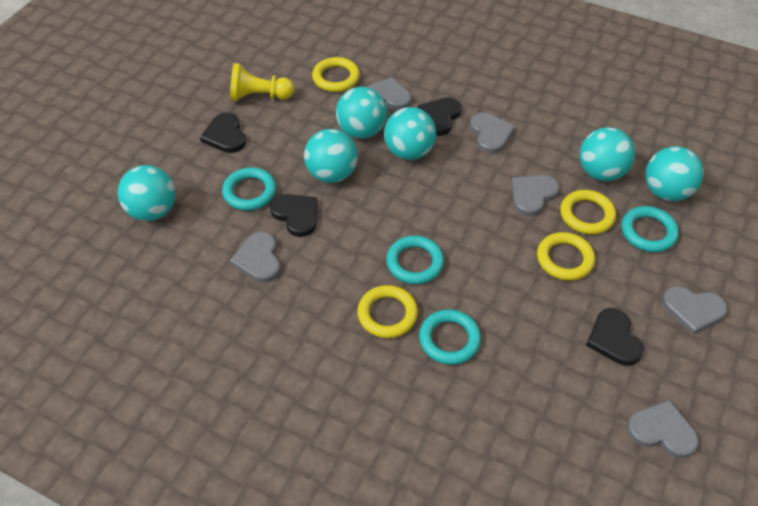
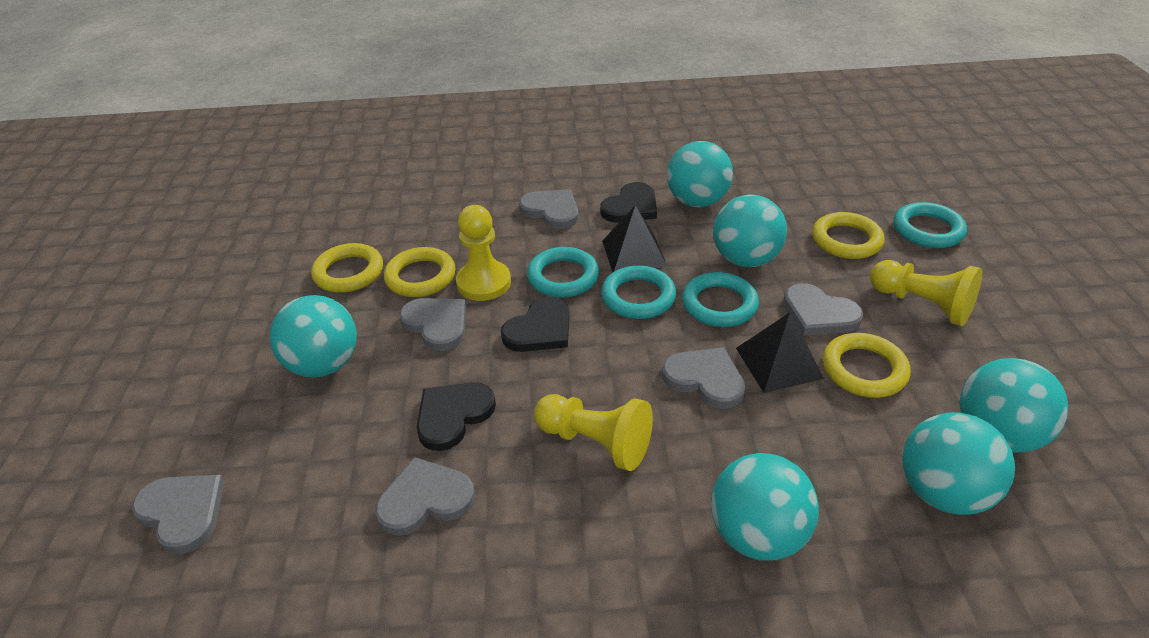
black heart: 4 -> 3
black pyramid: 0 -> 2
yellow pawn: 1 -> 3

